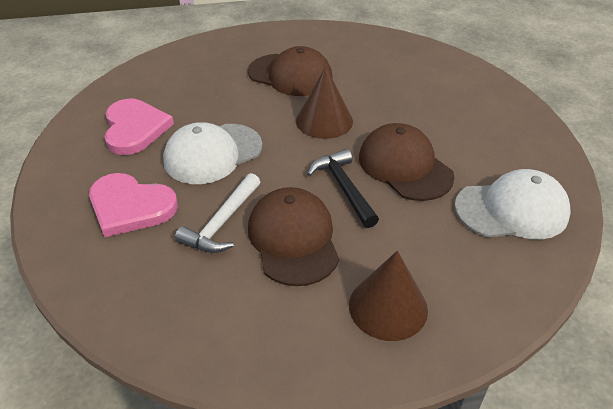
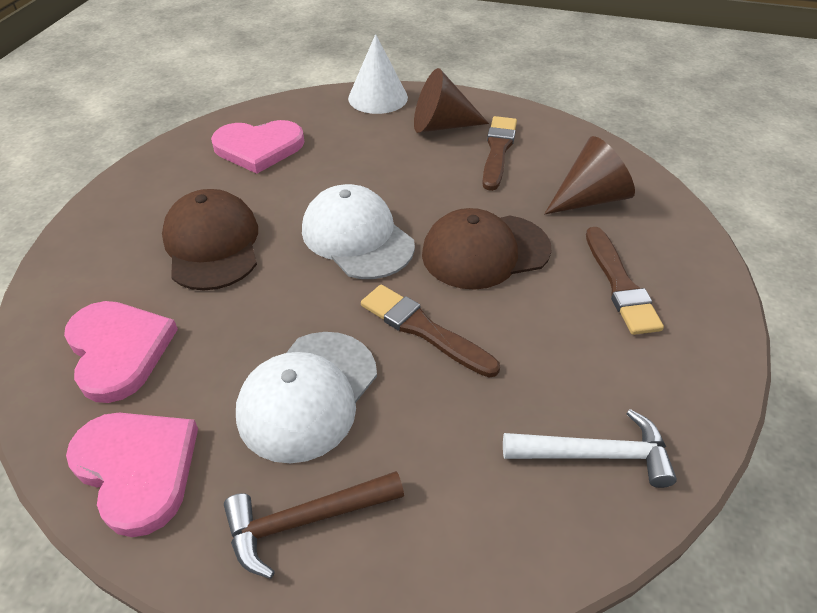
black hammer: 1 -> 0
brown brush: 0 -> 3
brown cap: 3 -> 2
brown hammer: 0 -> 1
pink heart: 2 -> 3
white cone: 0 -> 1

